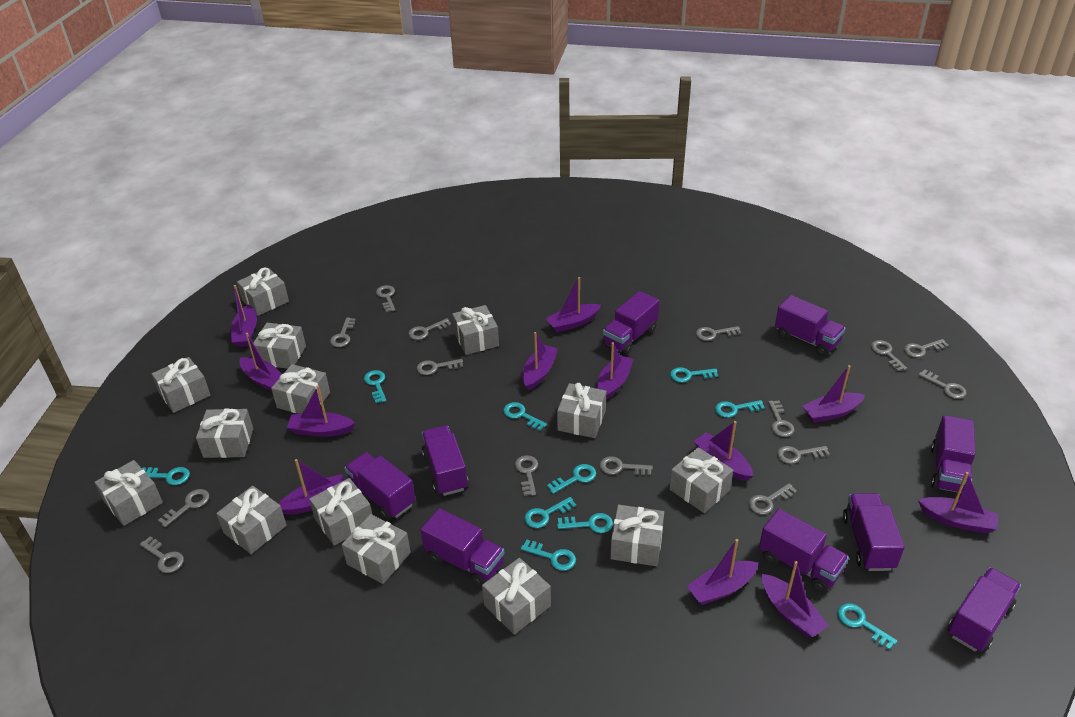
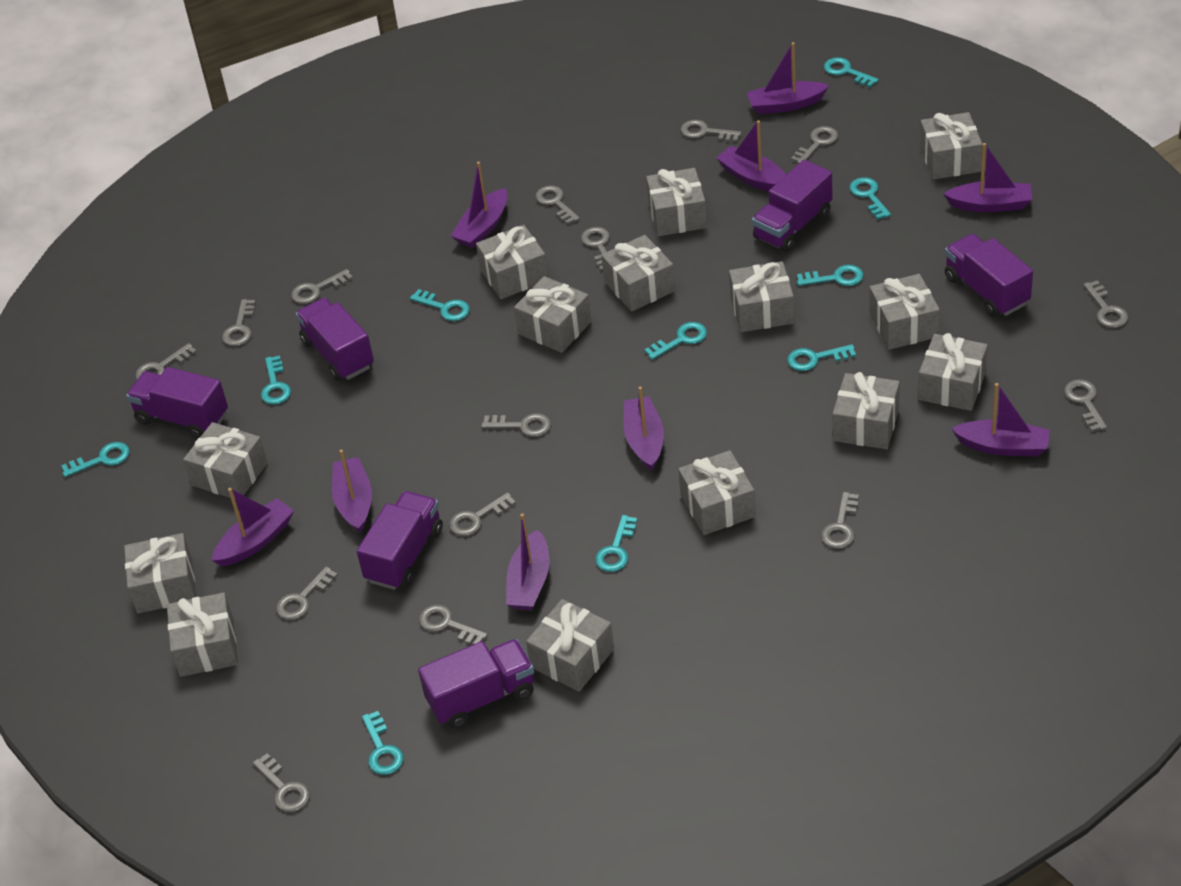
purple boat: 12 -> 9
purple truck: 9 -> 6

